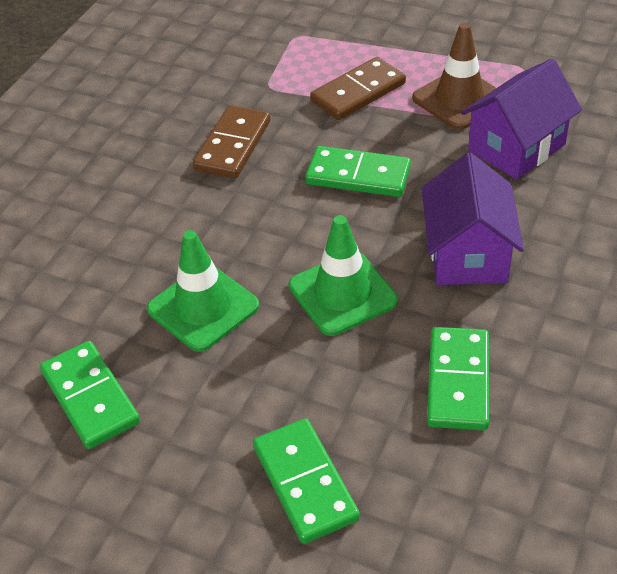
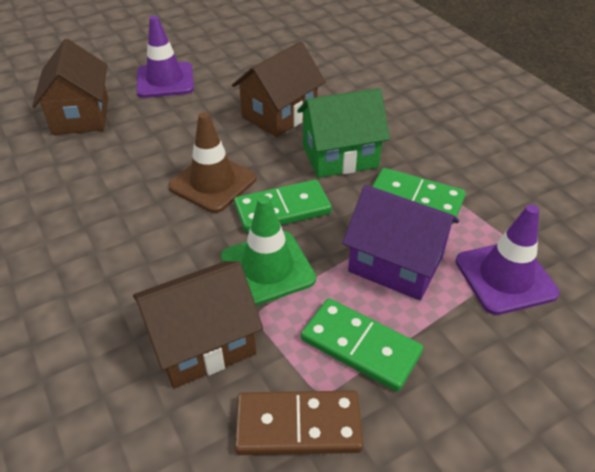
brown domino: 2 -> 1
brown house: 0 -> 3
green domino: 4 -> 3
green house: 0 -> 1
green traffic cone: 2 -> 1
purple house: 2 -> 1
purple traffic cone: 0 -> 2

